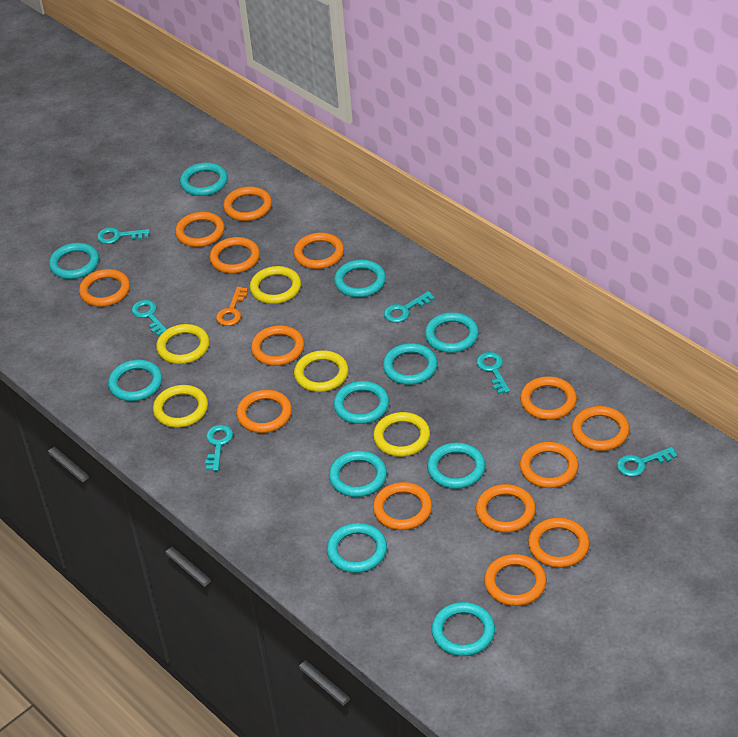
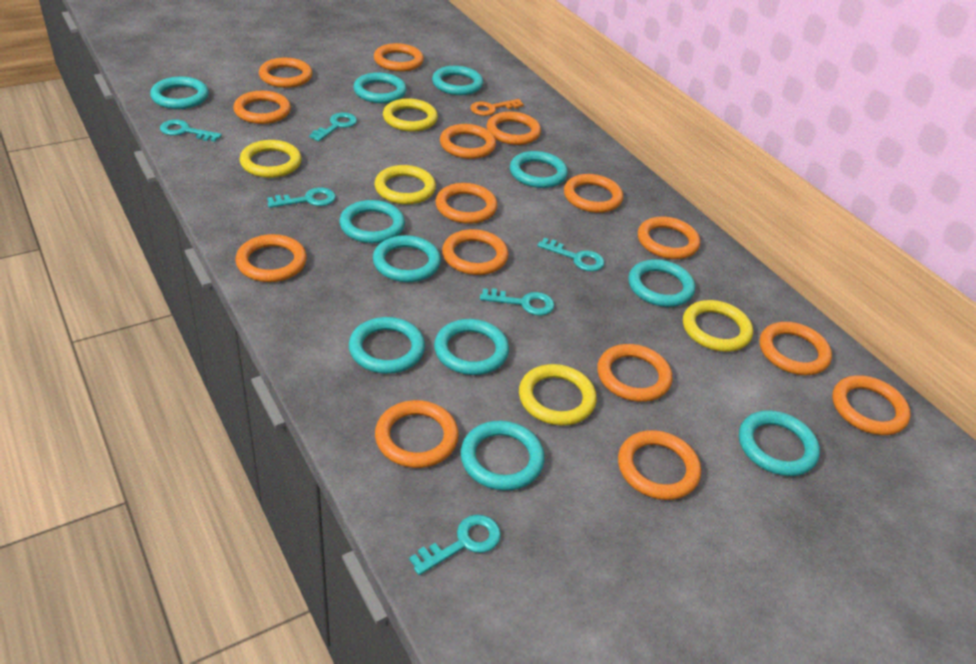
orange ring: 14 -> 15

